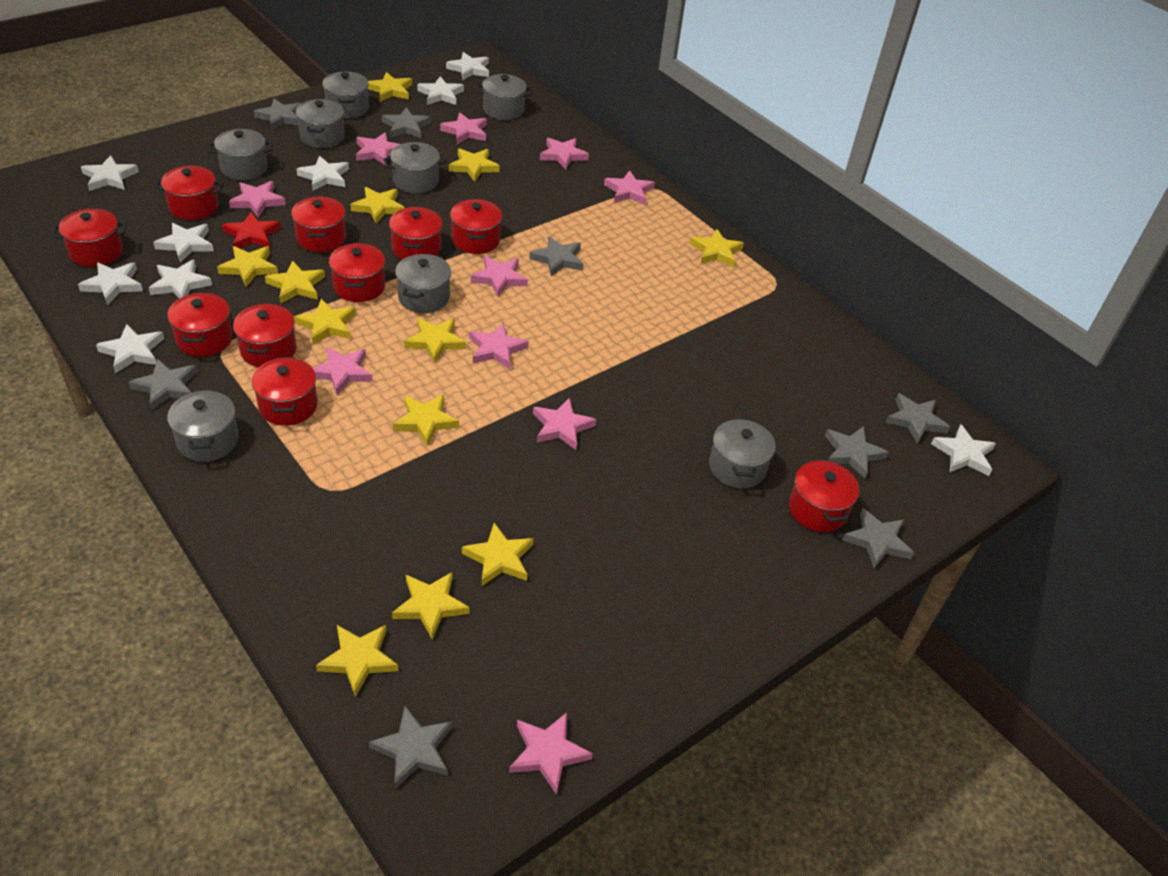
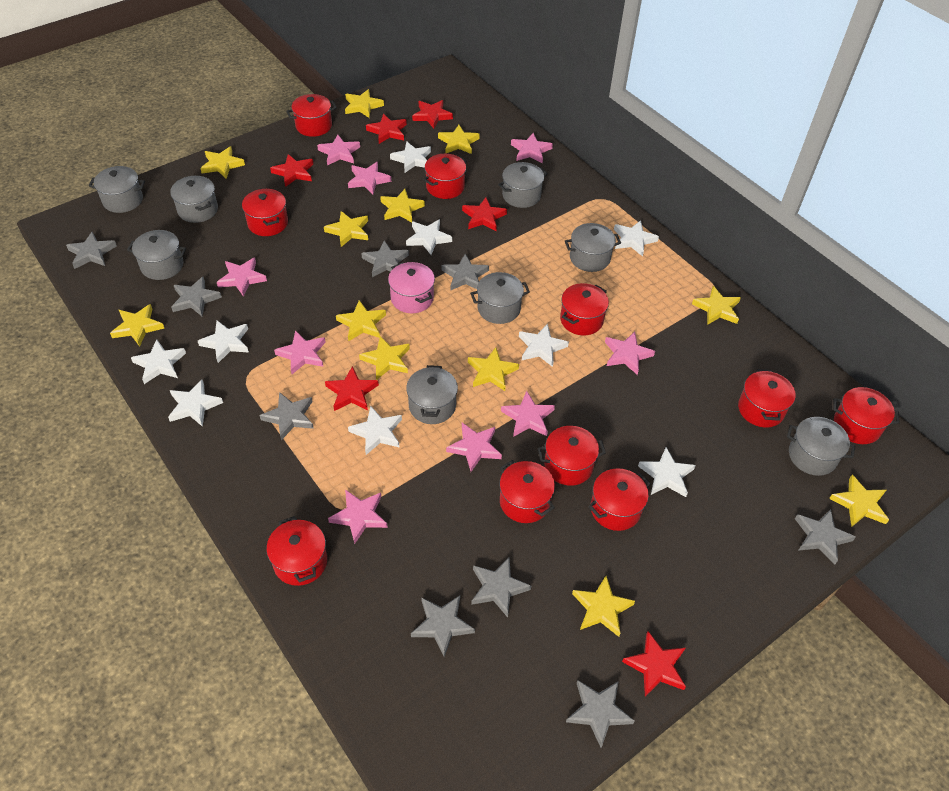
grey star: 8 -> 9
pink pot: 0 -> 1
pink star: 10 -> 9
red star: 1 -> 6

